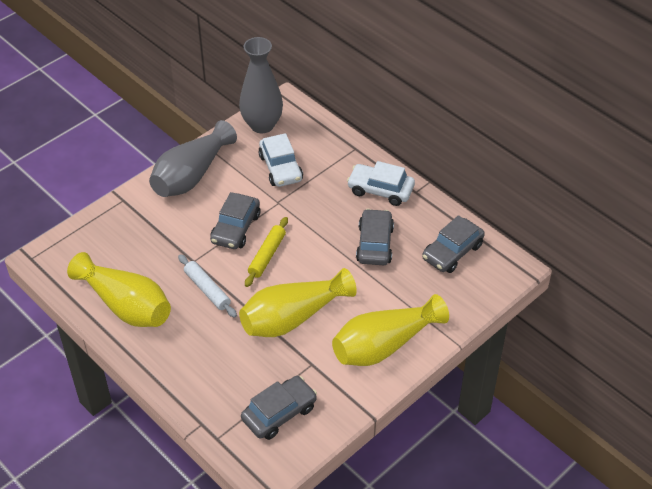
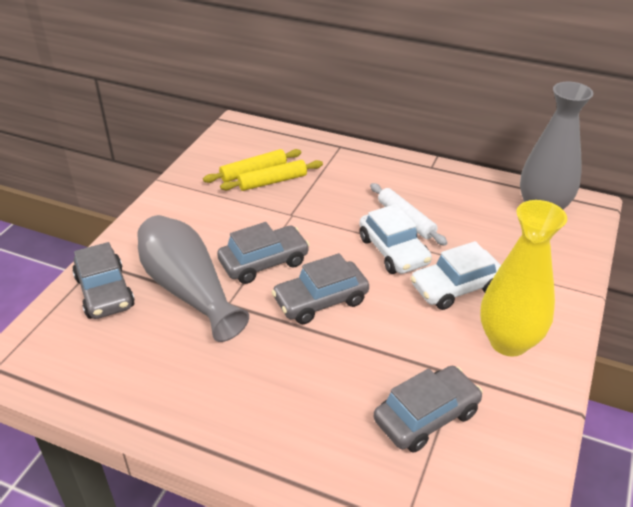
yellow rolling pin: 1 -> 2
yellow vase: 3 -> 1

